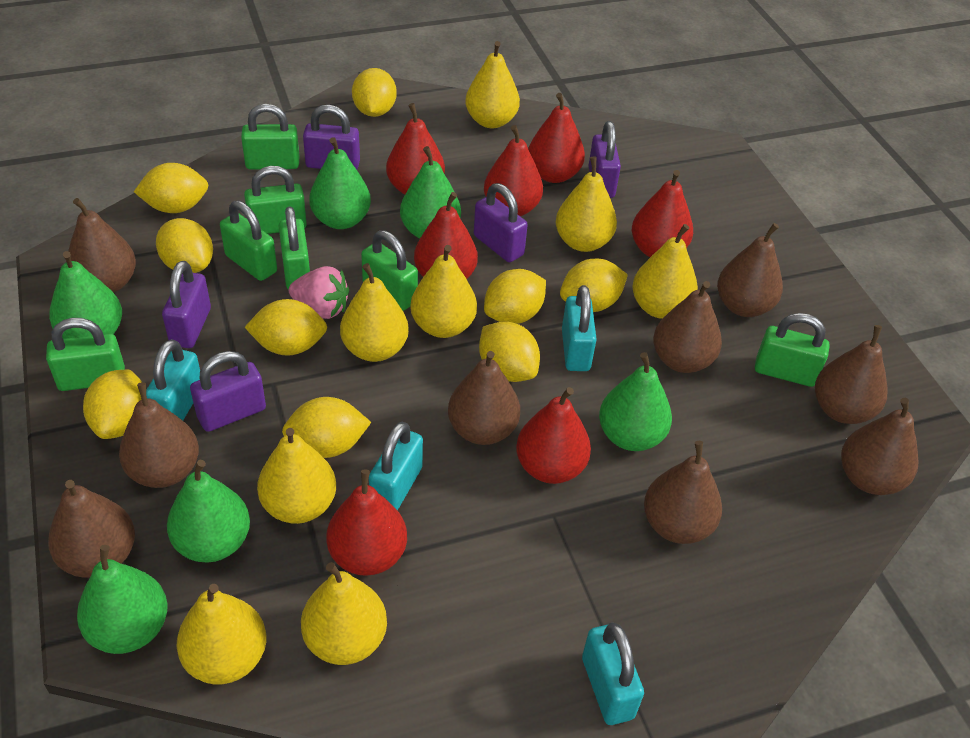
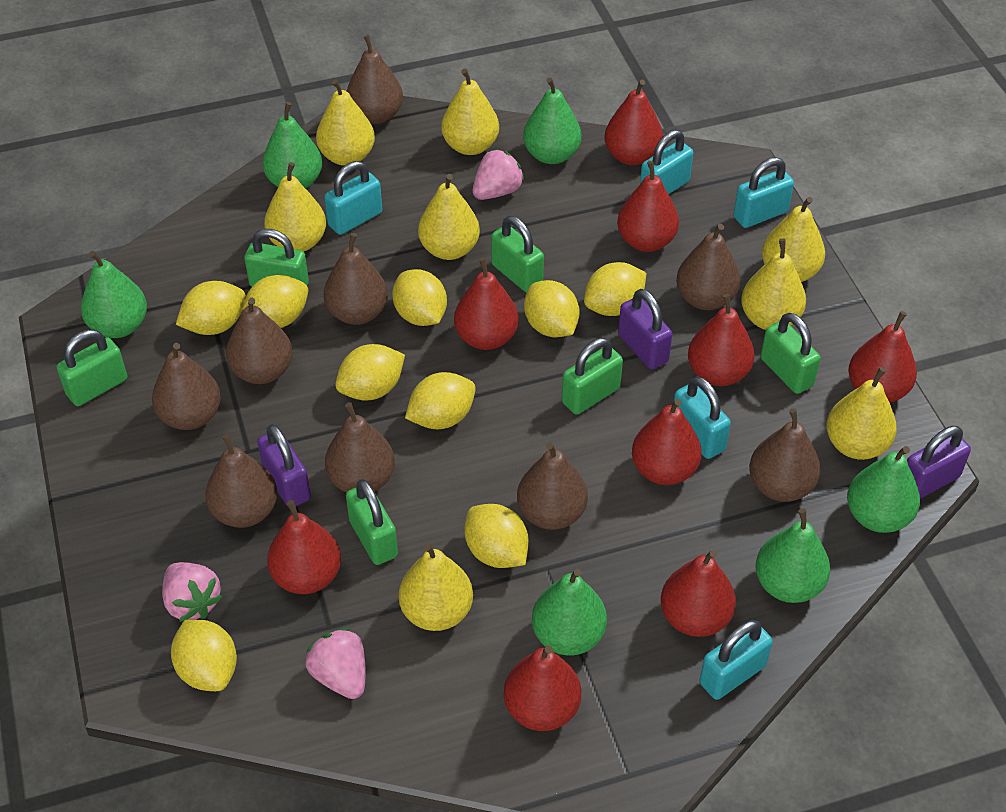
green padlock: 7 -> 6
pink strawberry: 1 -> 3
purple padlock: 5 -> 3
red pear: 7 -> 9
turquoise padlock: 4 -> 5

